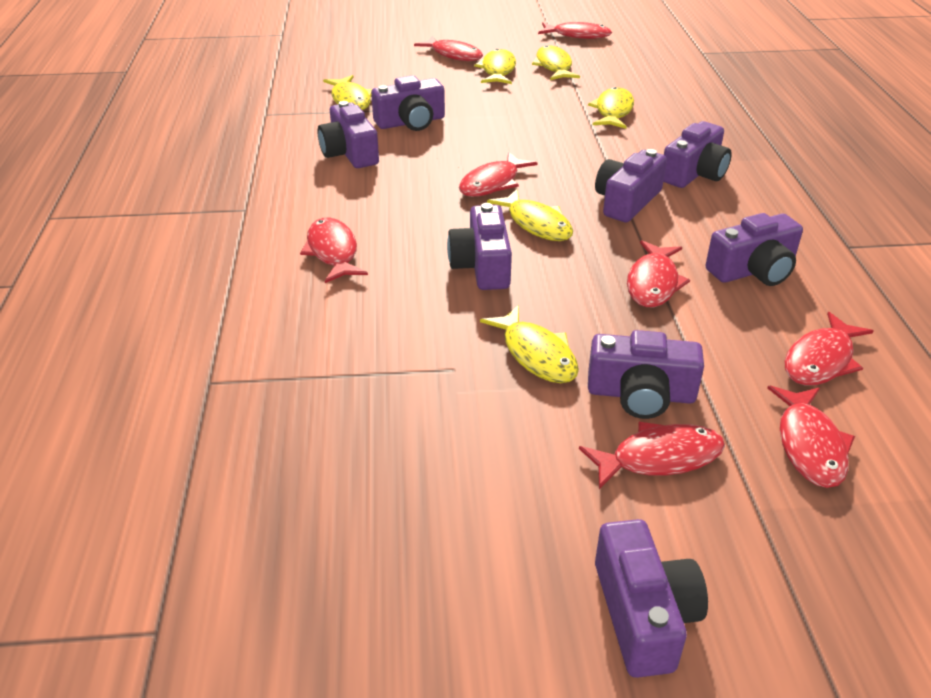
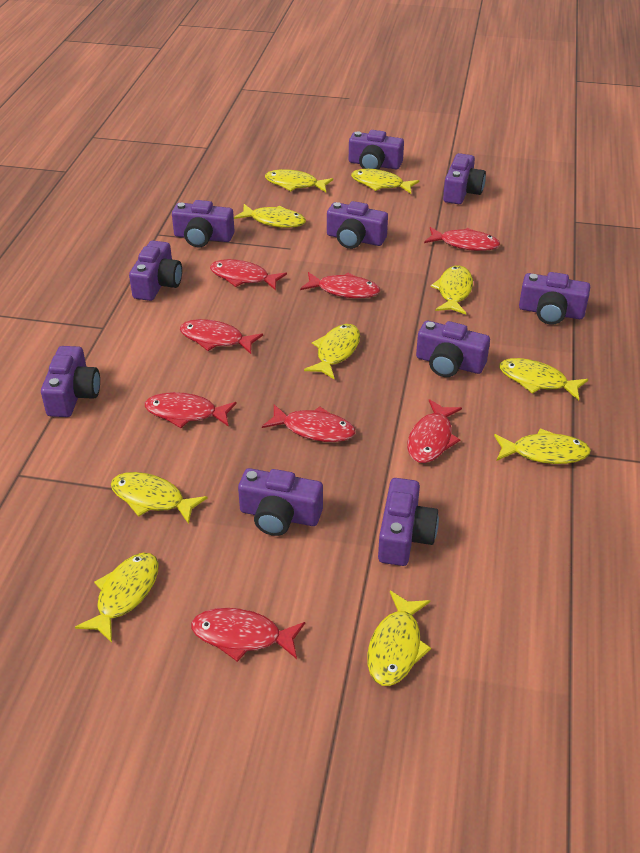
purple camera: 8 -> 10
yellow fish: 6 -> 10

